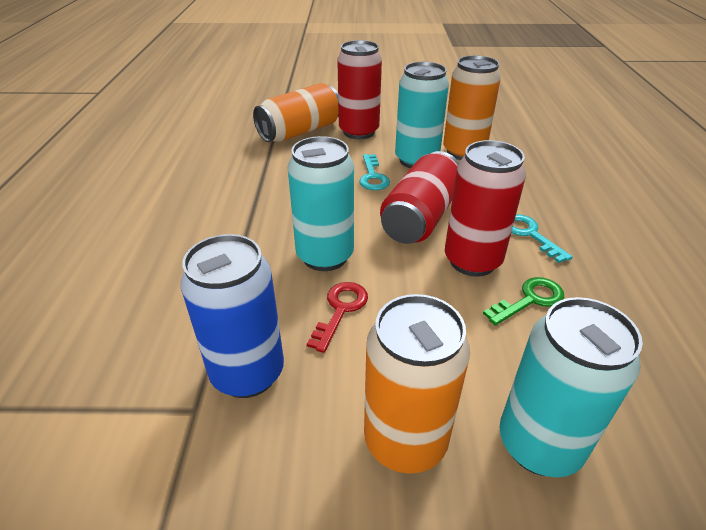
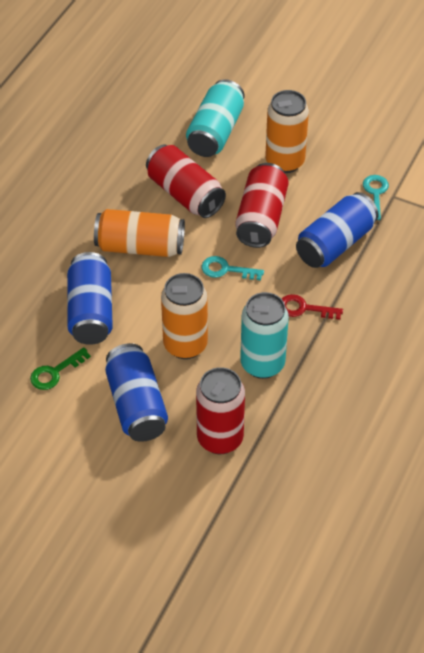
blue can: 1 -> 3
turquoise can: 3 -> 2

